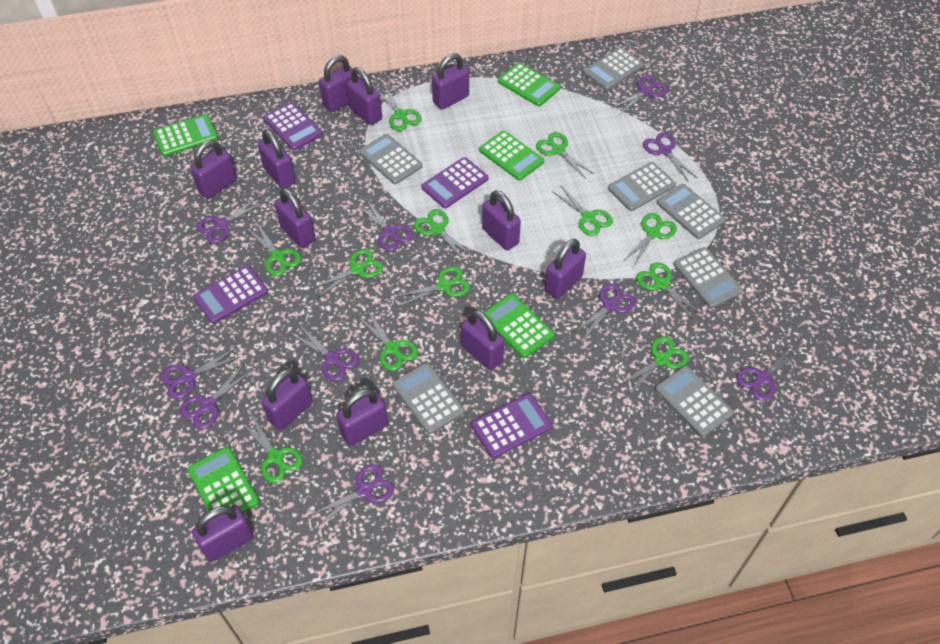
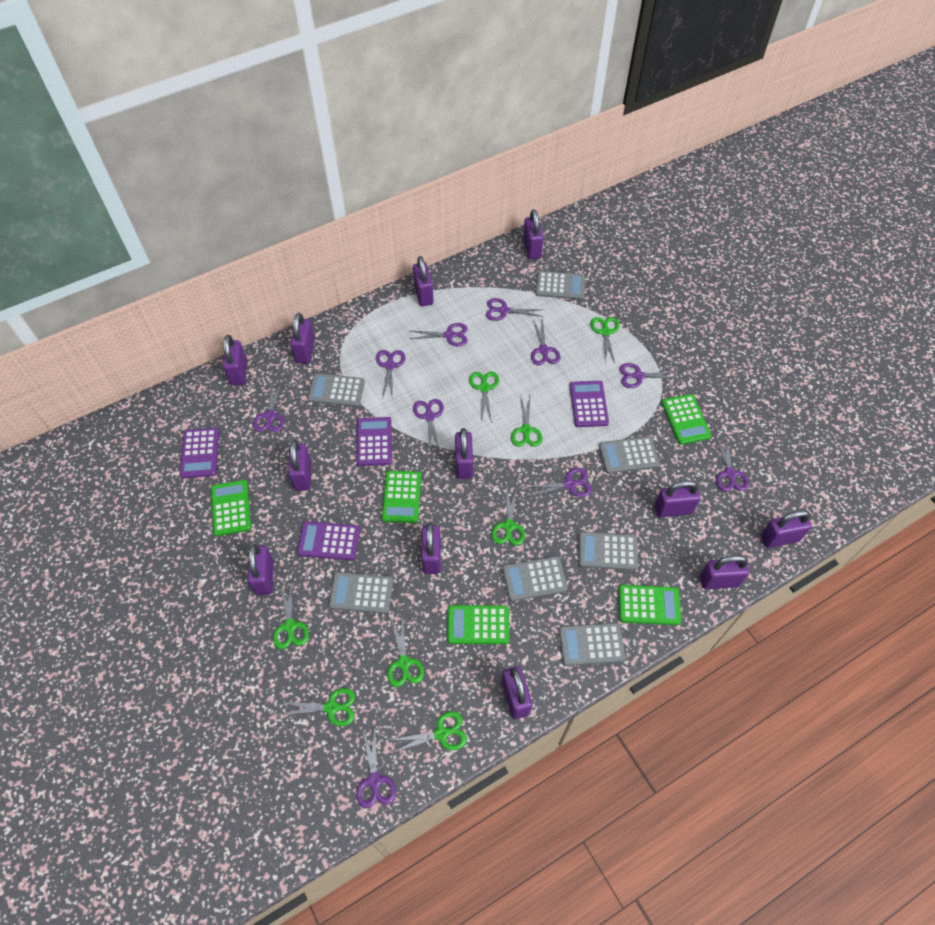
green scissors: 12 -> 8

